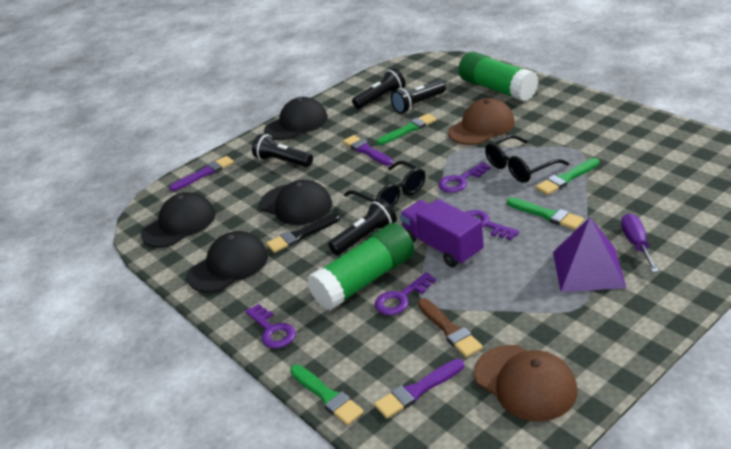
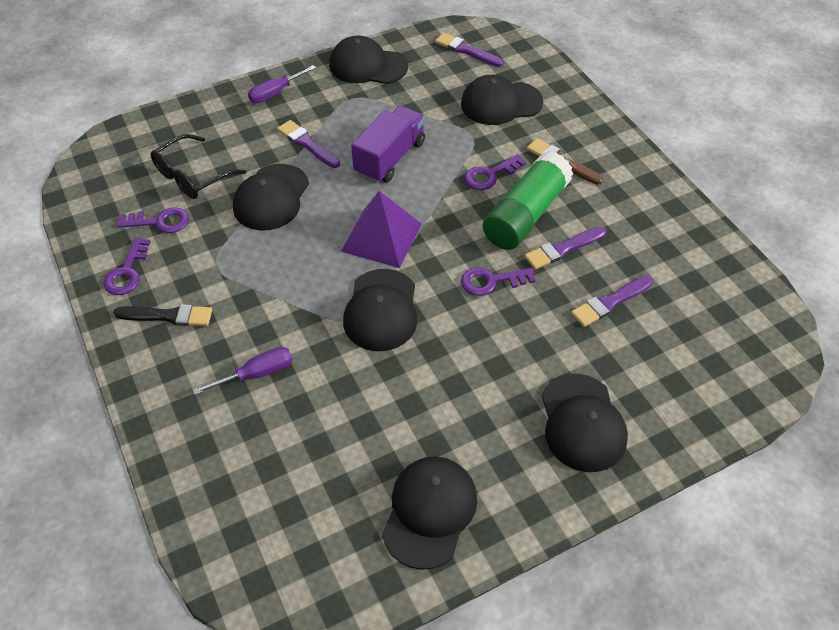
black cap: 4 -> 6
black flashlight: 4 -> 0
black glasses: 2 -> 1
brown cap: 2 -> 0
green brush: 4 -> 0
green glue stick: 2 -> 1
purple brush: 3 -> 4
purple screwdriver: 1 -> 2

